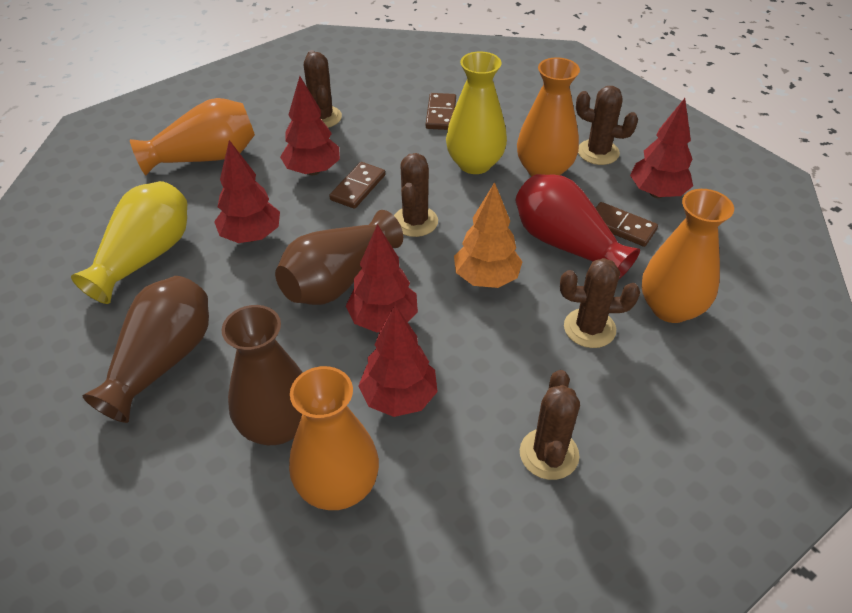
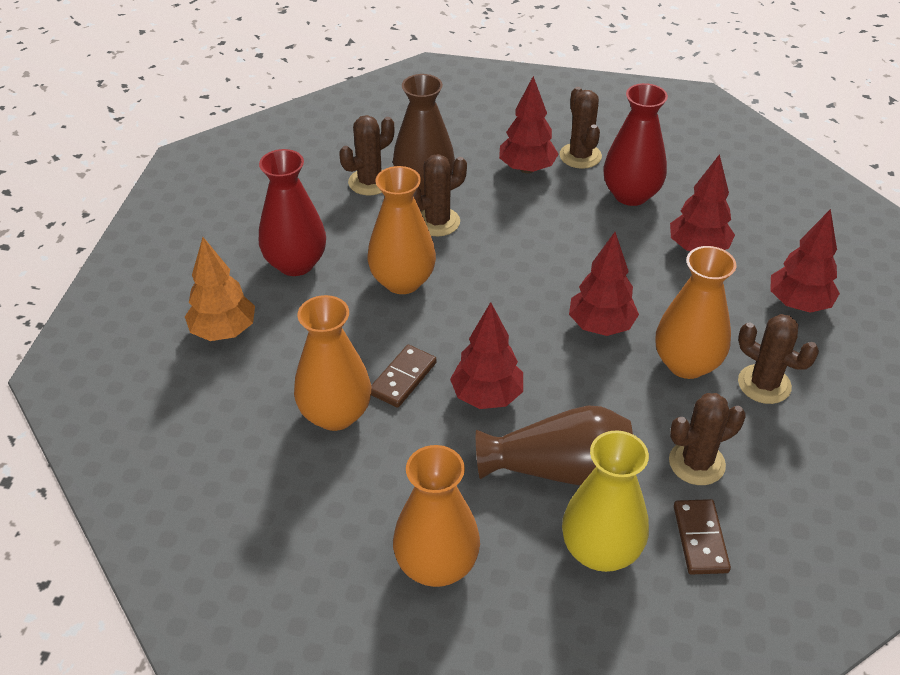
brown domino: 3 -> 2
brown vase: 3 -> 2
red vase: 1 -> 2
yellow vase: 2 -> 1

